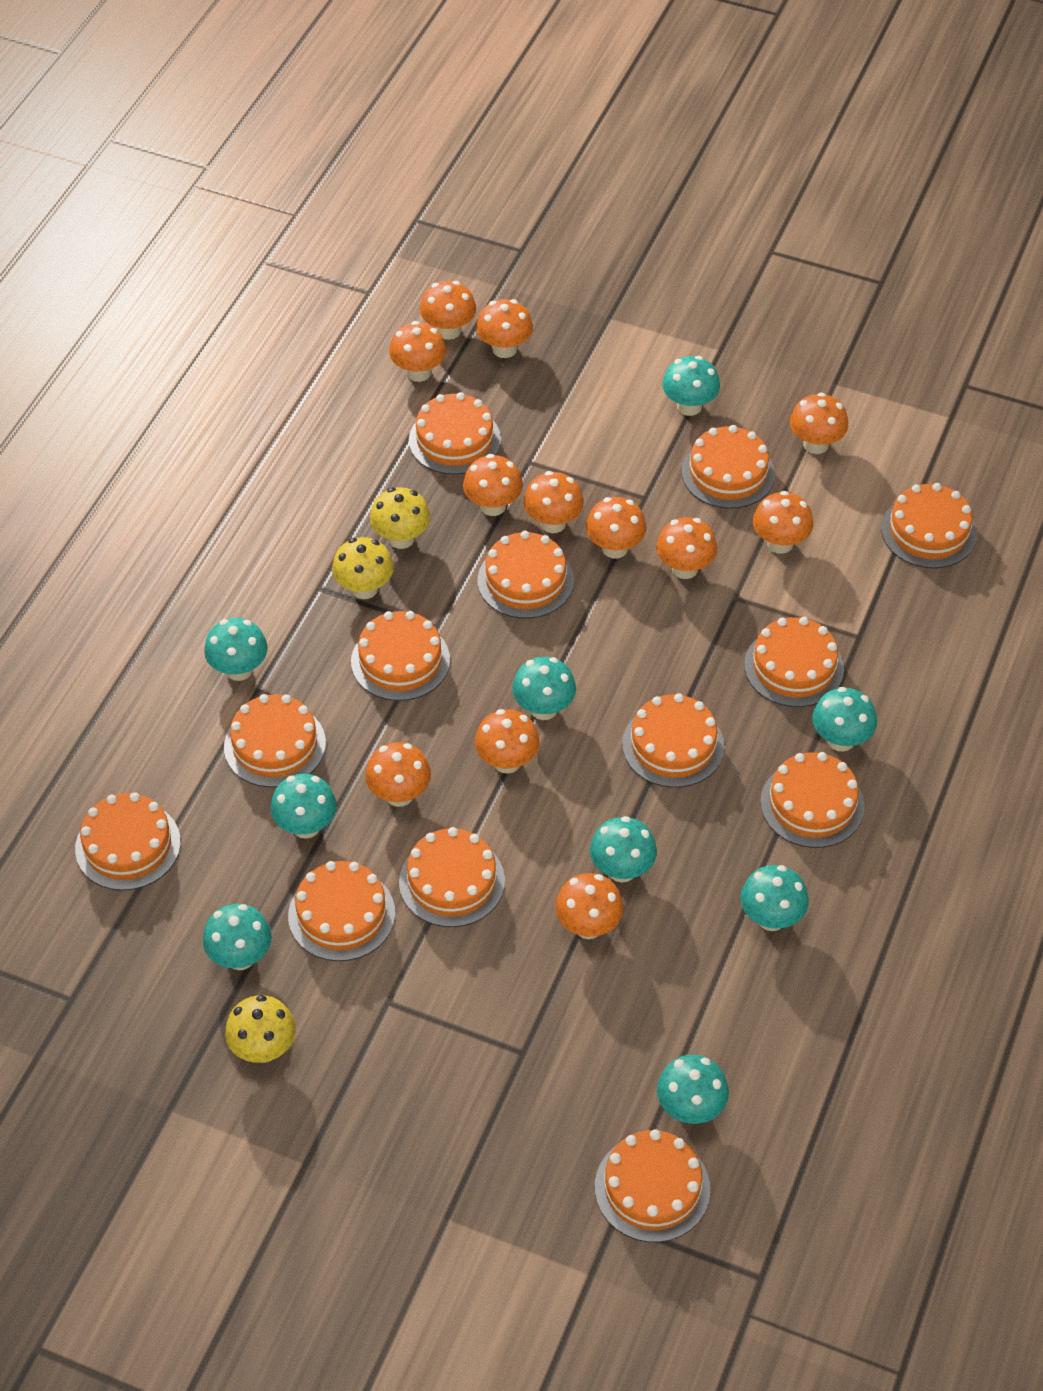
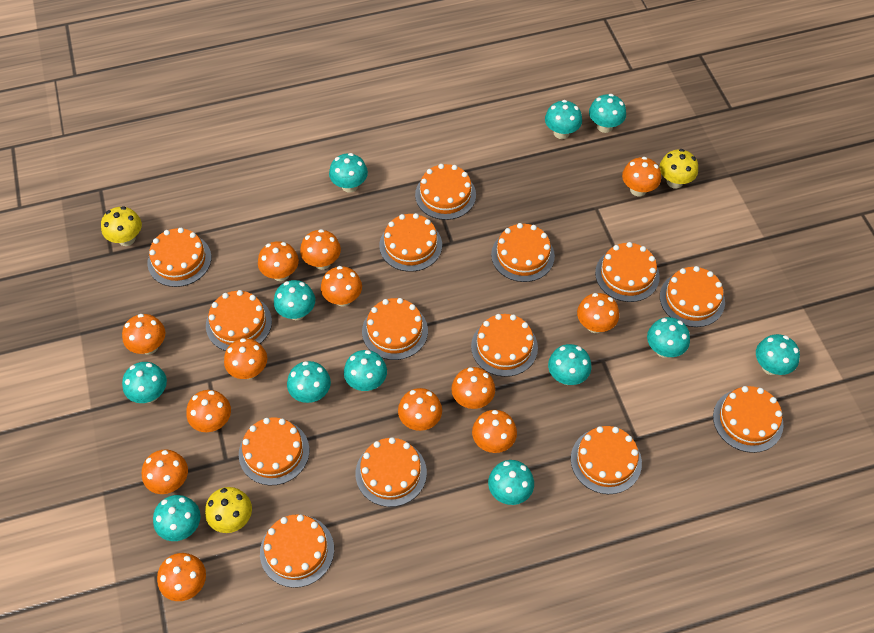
orange cake: 13 -> 14
orange mushroom: 12 -> 13
turquoise mushroom: 9 -> 12

